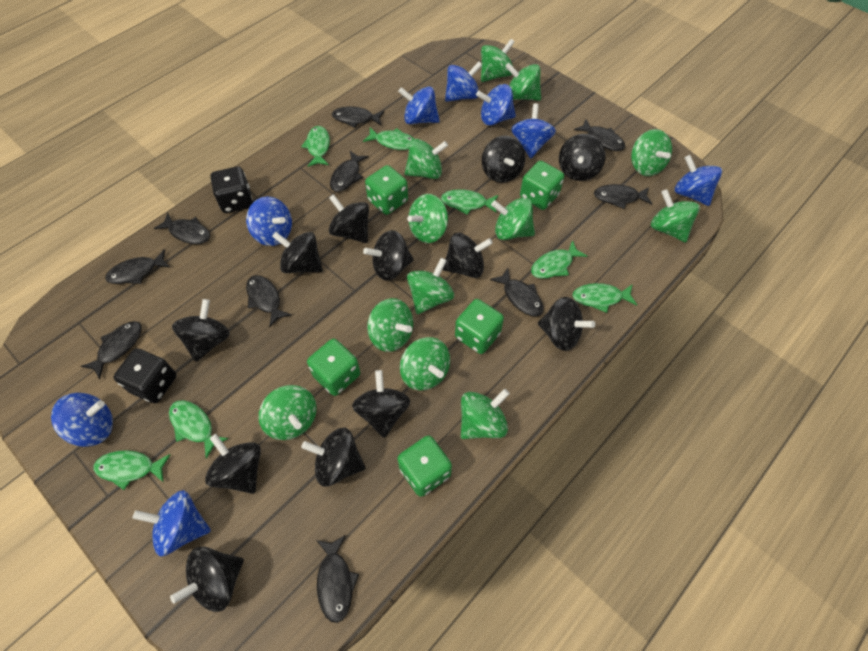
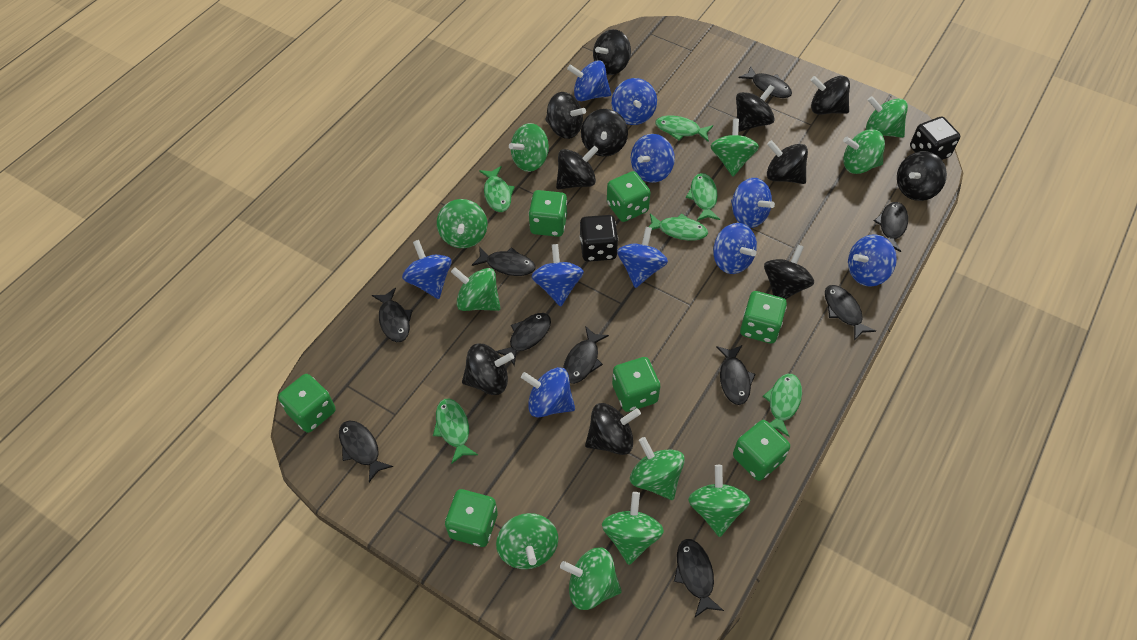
black spinning top: 12 -> 11
blue spinning top: 8 -> 10
green dice: 5 -> 7
green fish: 7 -> 6
green spinning top: 12 -> 11

